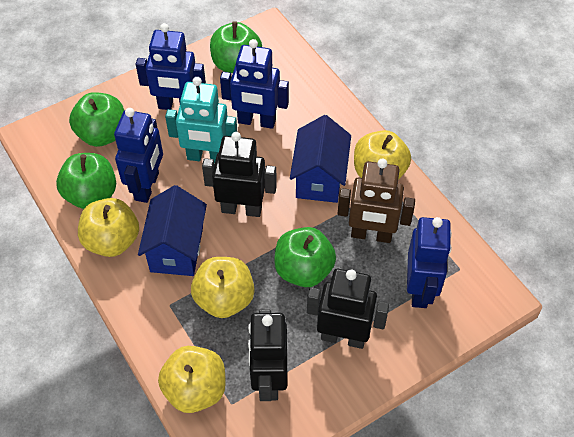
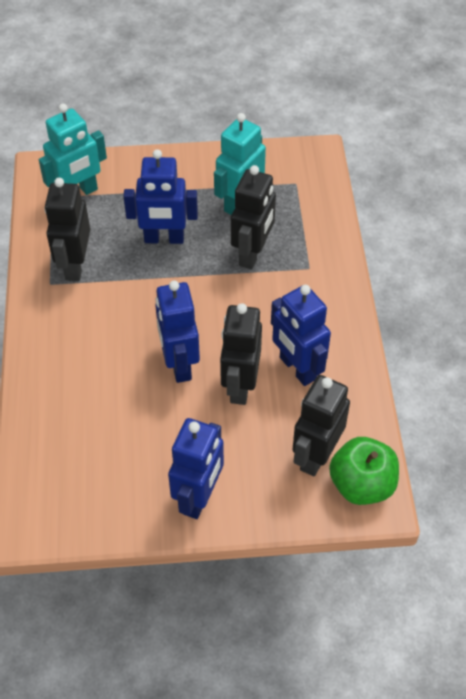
black robot: 3 -> 4
blue house: 2 -> 0
brown robot: 1 -> 0
green apple: 4 -> 1
turquoise robot: 1 -> 2
yellow apple: 4 -> 0

